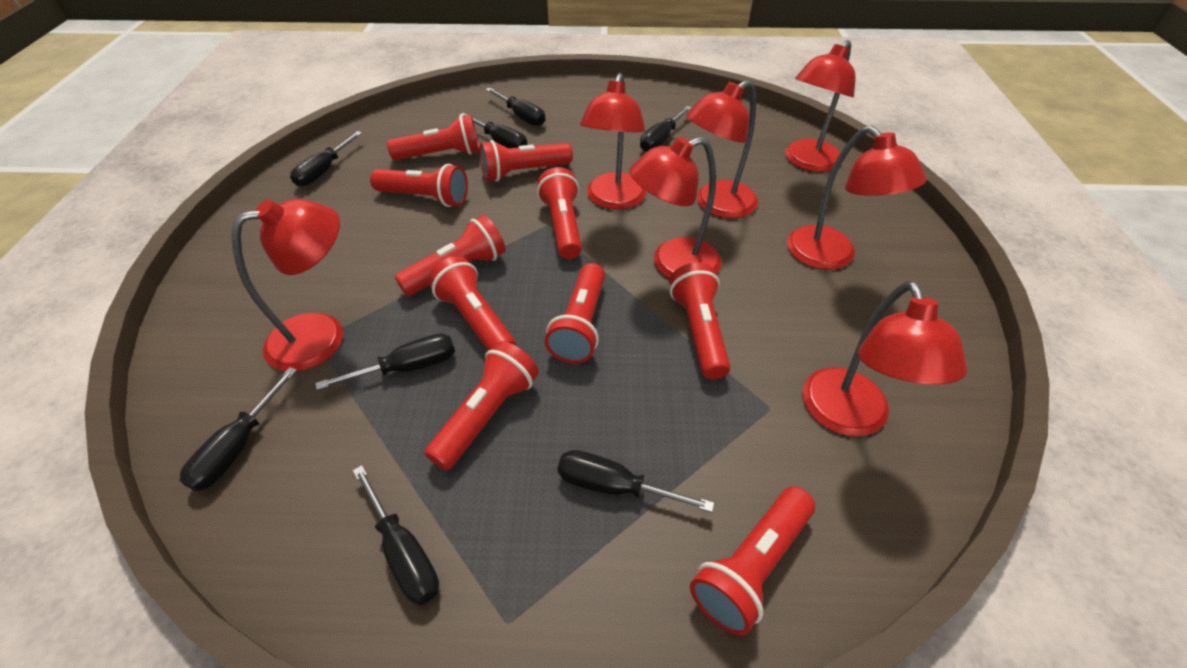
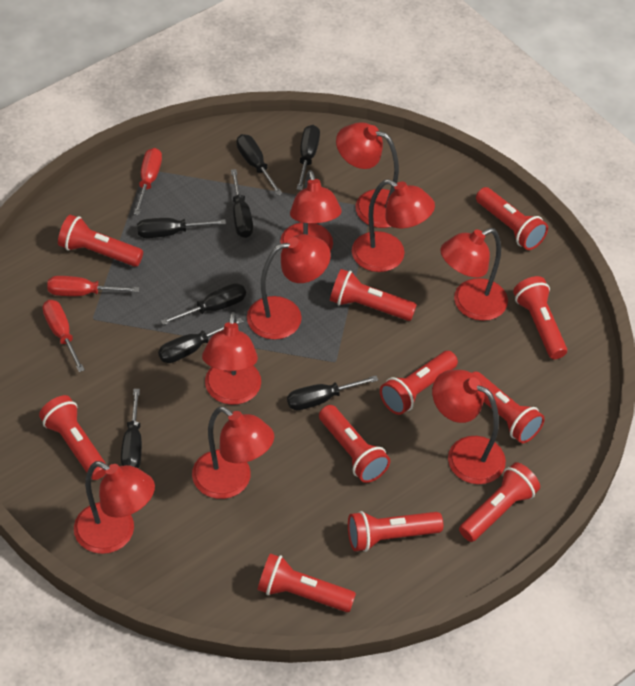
red flashlight: 10 -> 11
red lamp: 7 -> 9
red screwdriver: 0 -> 3

